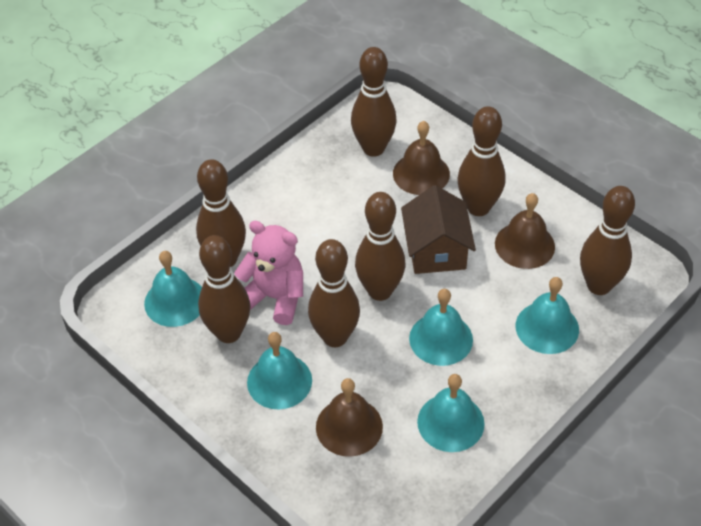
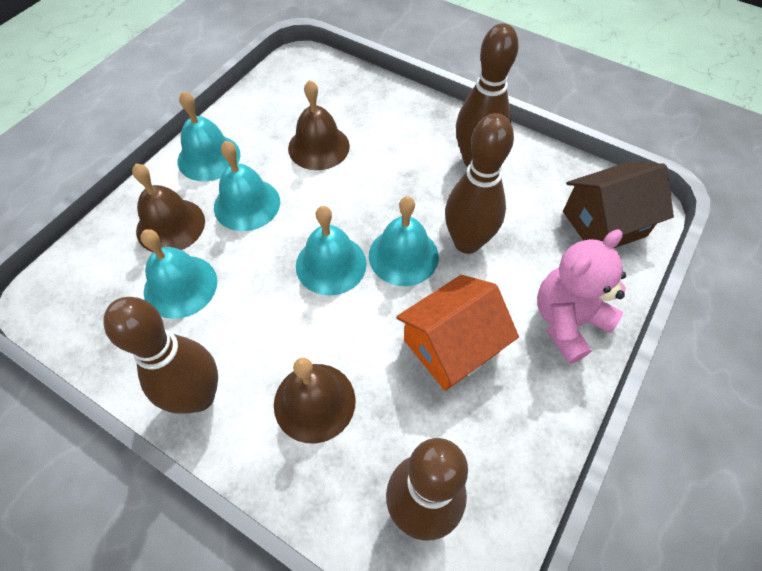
brown bowling pin: 7 -> 4
orange house: 0 -> 1

